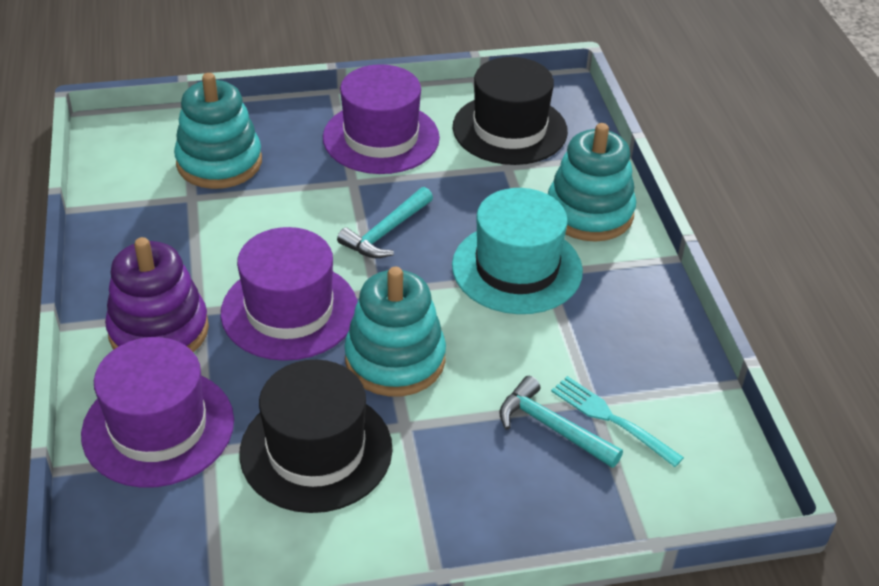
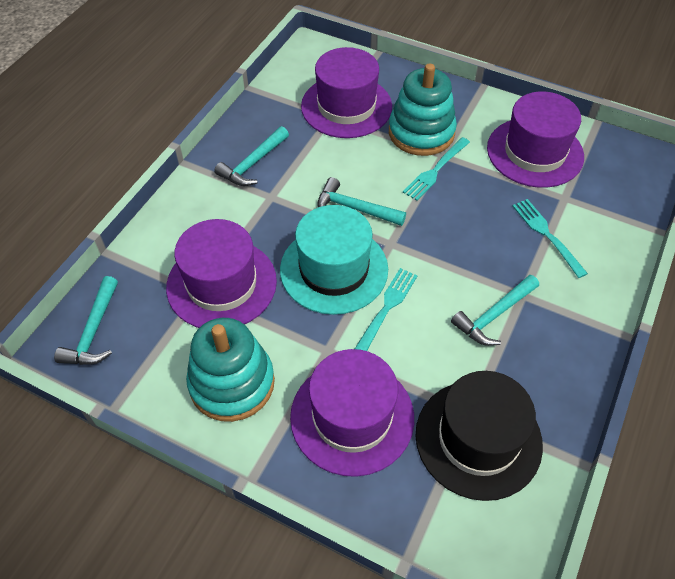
black hat: 2 -> 1
purple hat: 3 -> 4
purple stacking toy: 1 -> 0
turquoise fork: 1 -> 3
turquoise hammer: 2 -> 4
turquoise stacking toy: 3 -> 2

